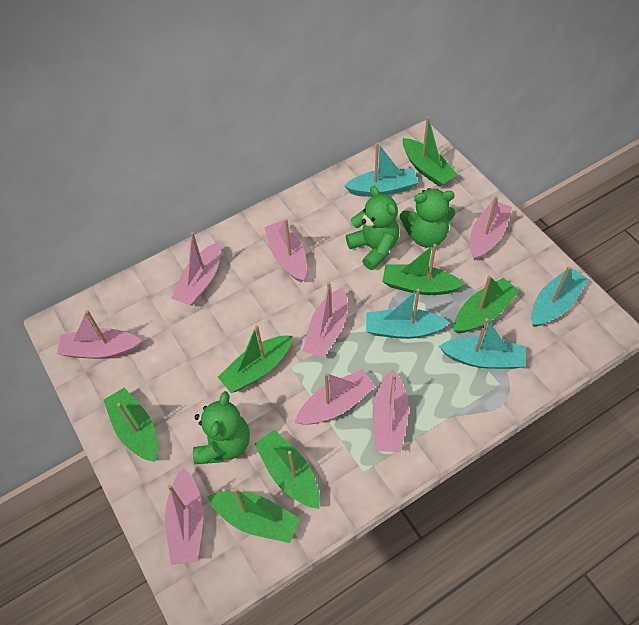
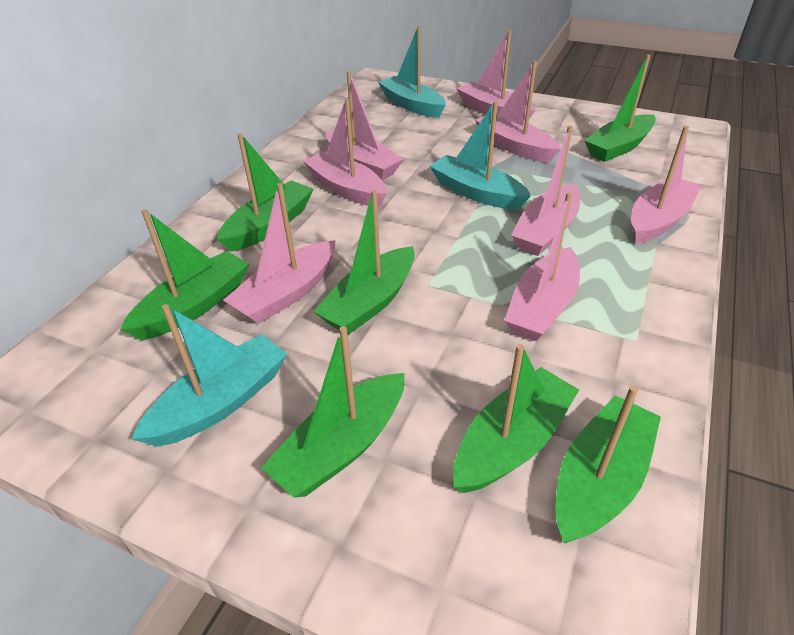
green teddy bear: 3 -> 0
turquoise boat: 4 -> 3

